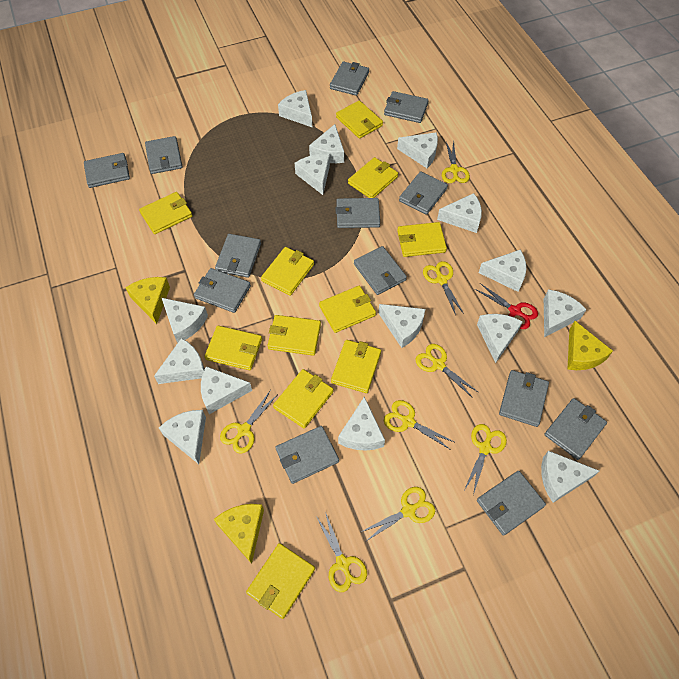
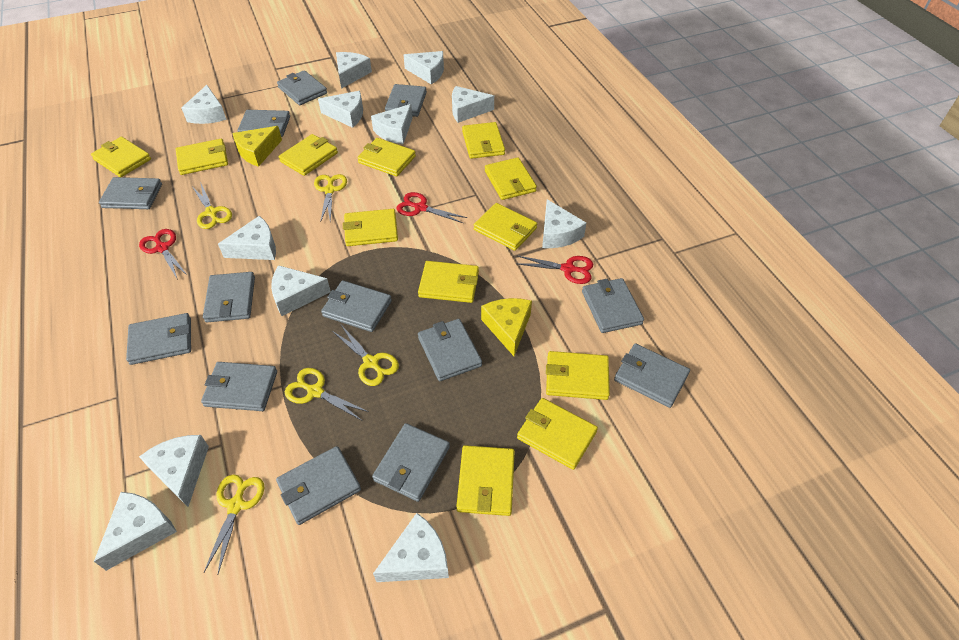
red scissors: 1 -> 3
white cheese: 15 -> 12
yellow cheese: 3 -> 2
yellow scissors: 8 -> 5
yellow wallet: 11 -> 12

